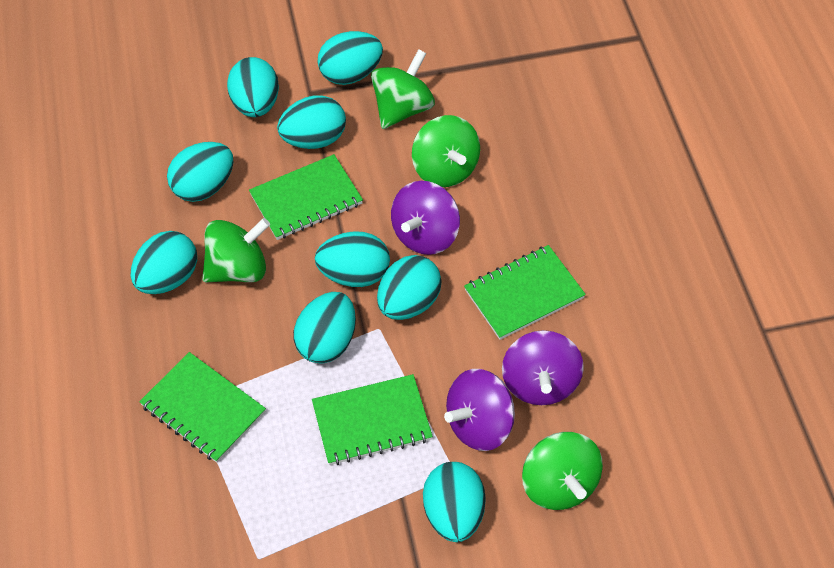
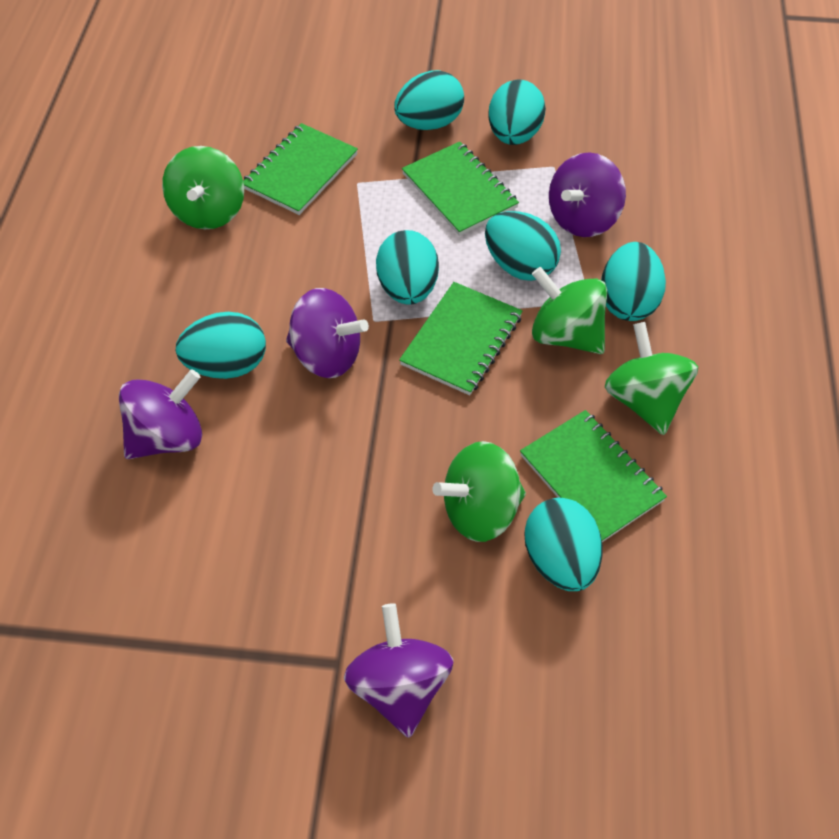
purple spinning top: 3 -> 4
turquoise egg: 9 -> 7

